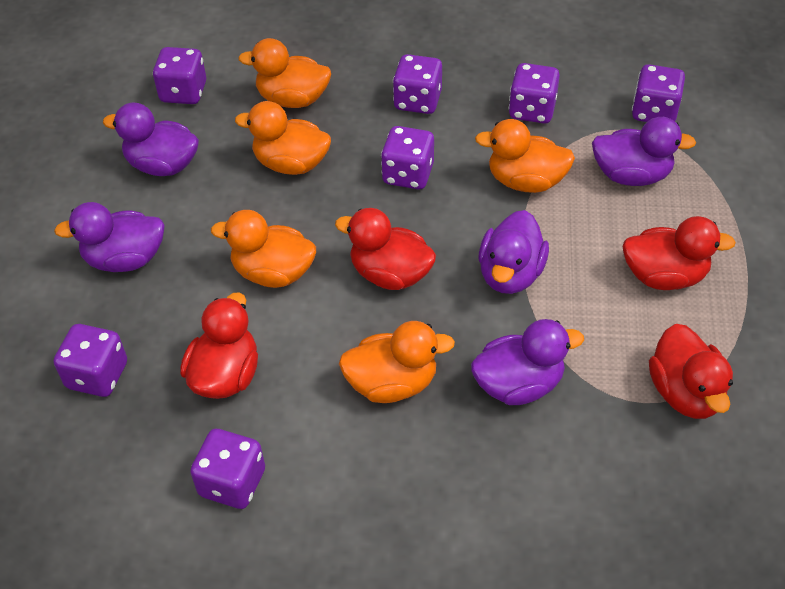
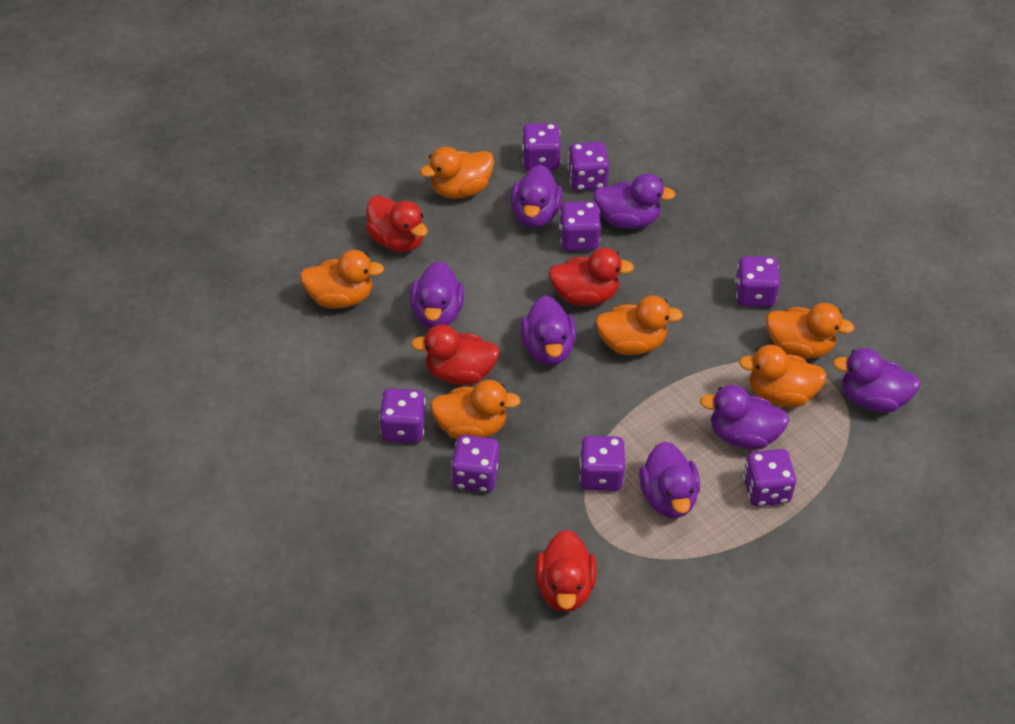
orange duck: 5 -> 6
purple dice: 7 -> 8
purple duck: 5 -> 7

